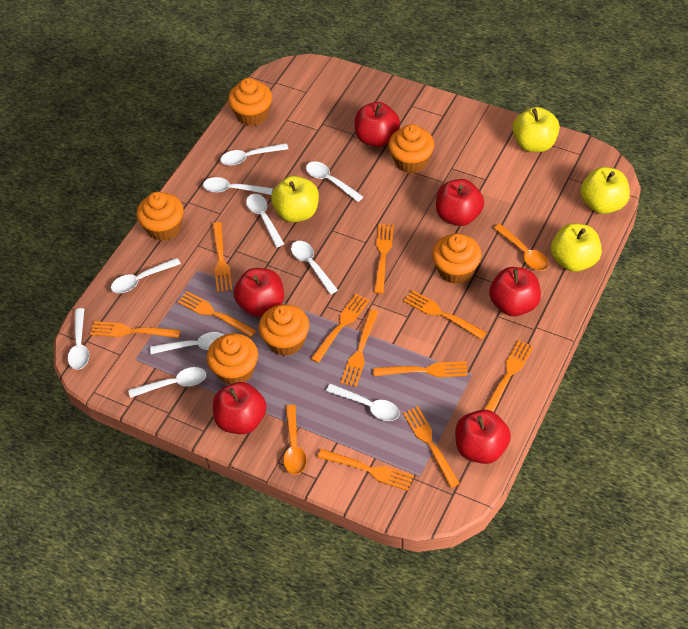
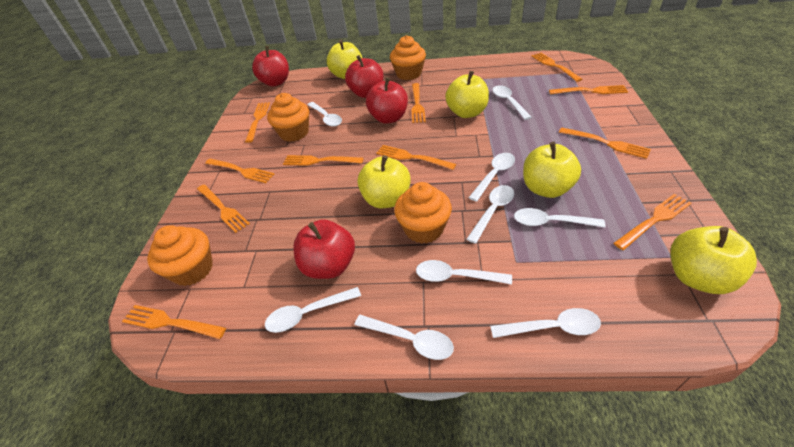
orange cupcake: 6 -> 4
orange spoon: 2 -> 0
red apple: 6 -> 4
white spoon: 10 -> 9
yellow apple: 4 -> 5

